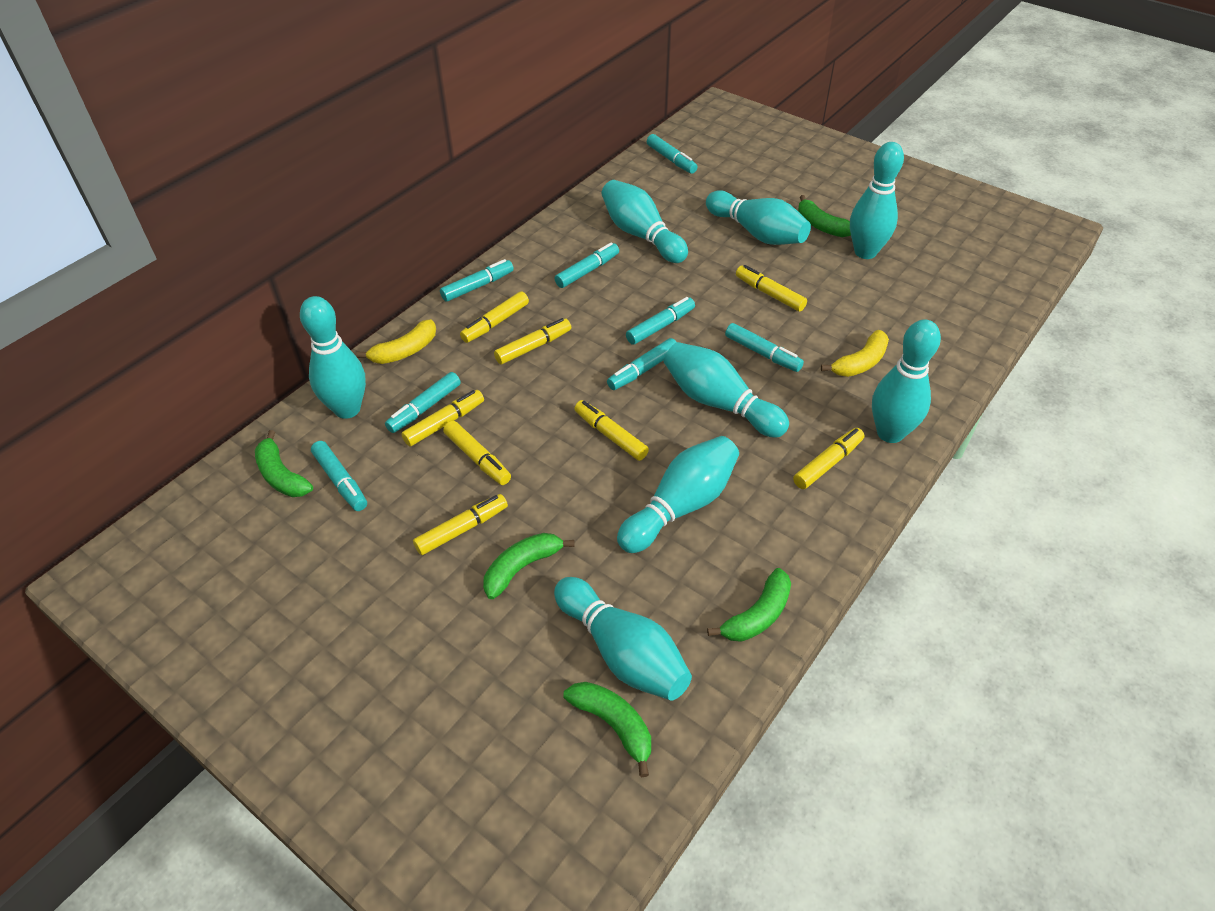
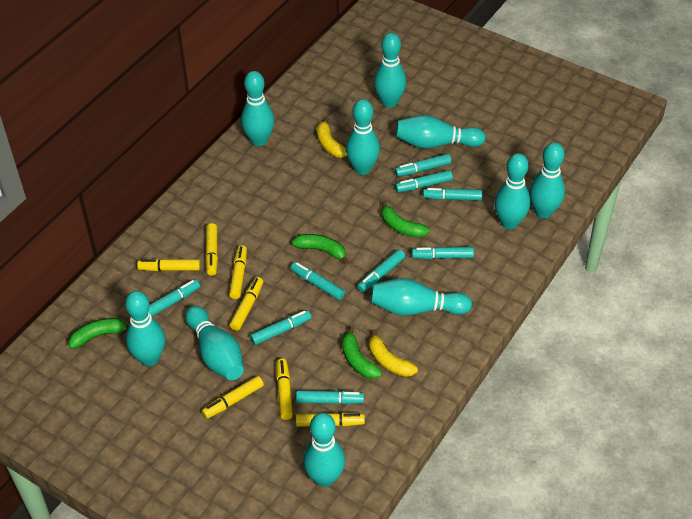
green banana: 5 -> 4
turquoise bowling pin: 8 -> 10
turquoise marker: 8 -> 9
yellow marker: 8 -> 7

